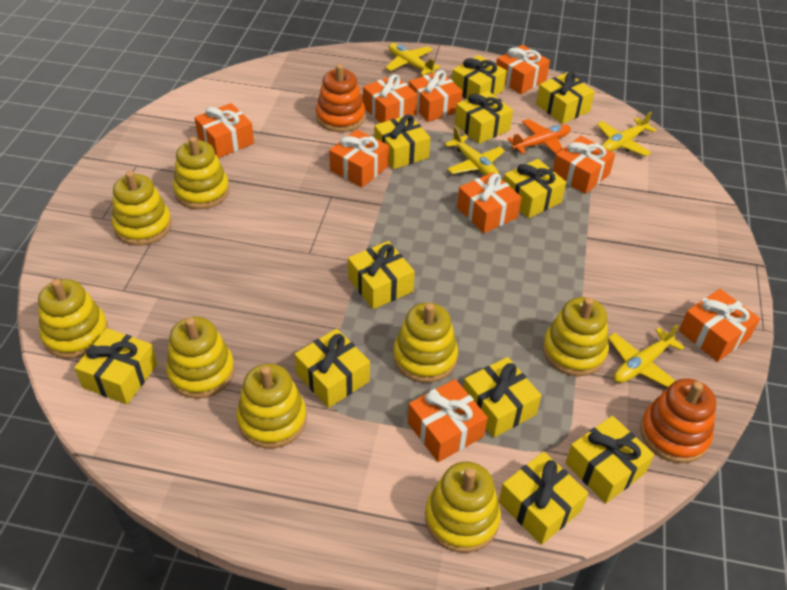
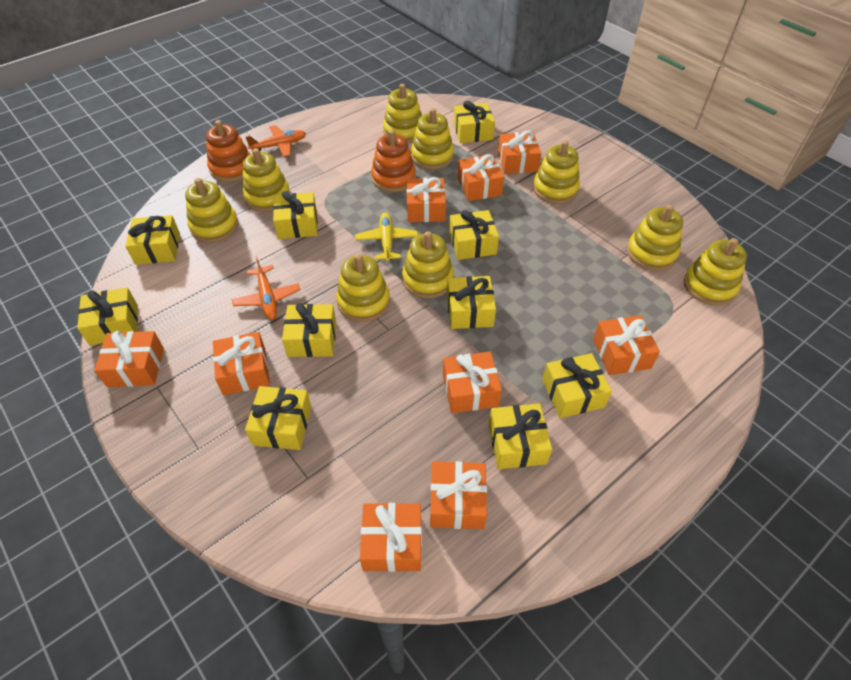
orange plane: 1 -> 2
yellow gift: 11 -> 10
yellow plane: 4 -> 1
yellow stacking toy: 8 -> 9

